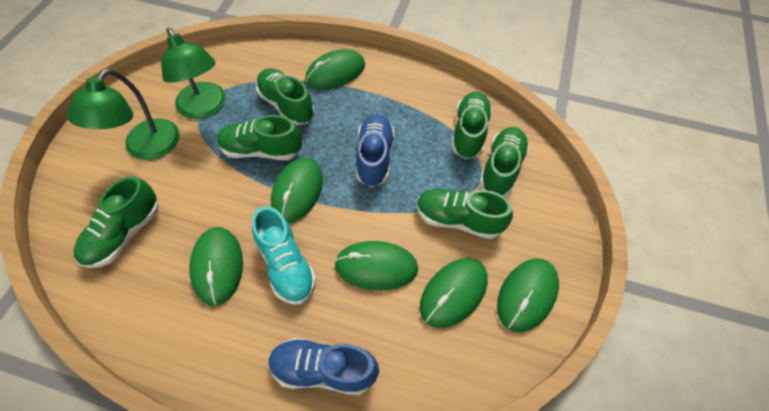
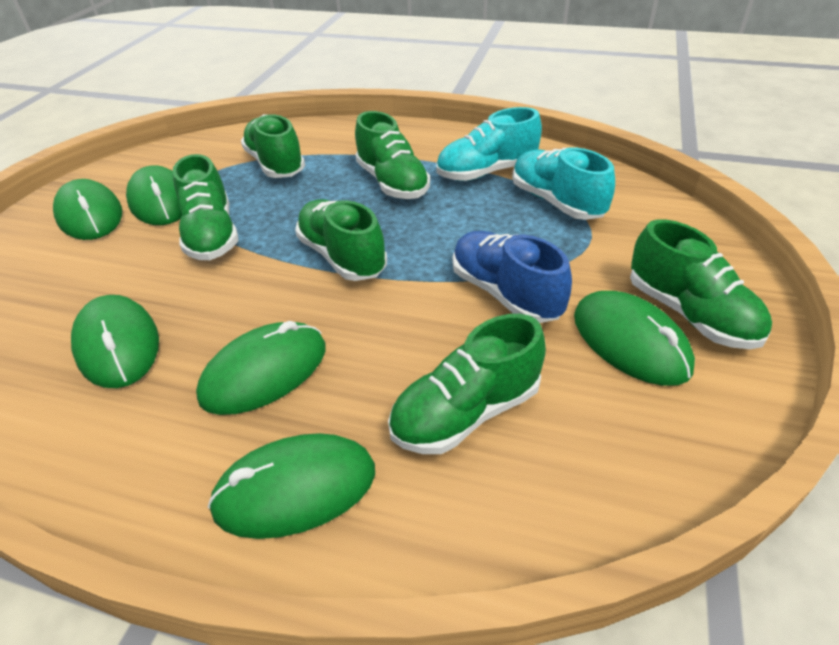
blue shoe: 2 -> 1
green lamp: 2 -> 0
turquoise shoe: 1 -> 2

